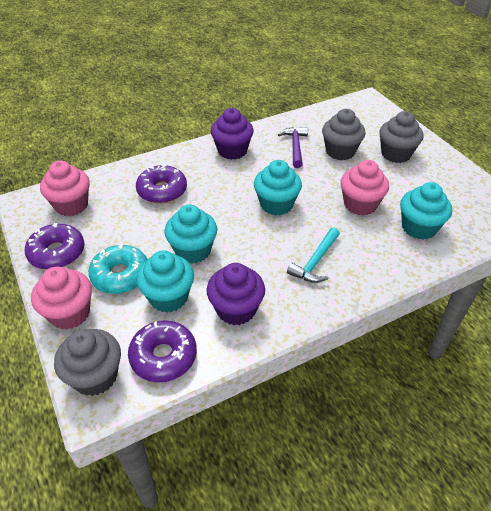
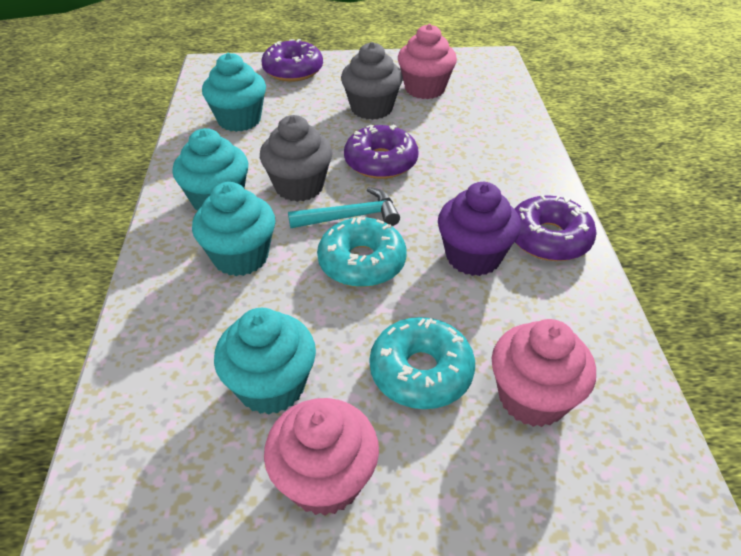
grey cupcake: 3 -> 2
purple cupcake: 2 -> 1
purple hammer: 1 -> 0
turquoise donut: 1 -> 2

